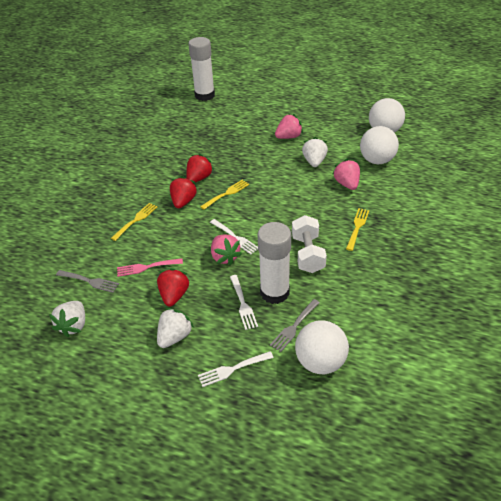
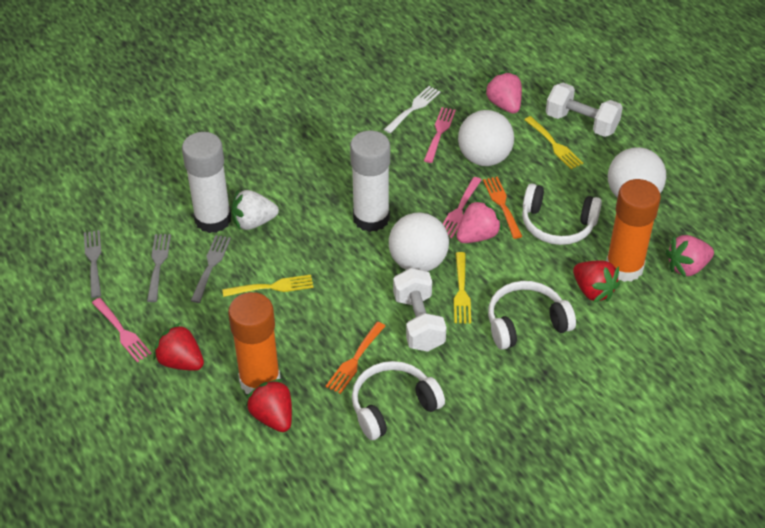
grey fork: 2 -> 3
orange fork: 0 -> 2
orange glue stick: 0 -> 2
pink fork: 1 -> 3
white dumbbell: 1 -> 2
white fork: 3 -> 1
white headphones: 0 -> 3
white strawberry: 3 -> 1

